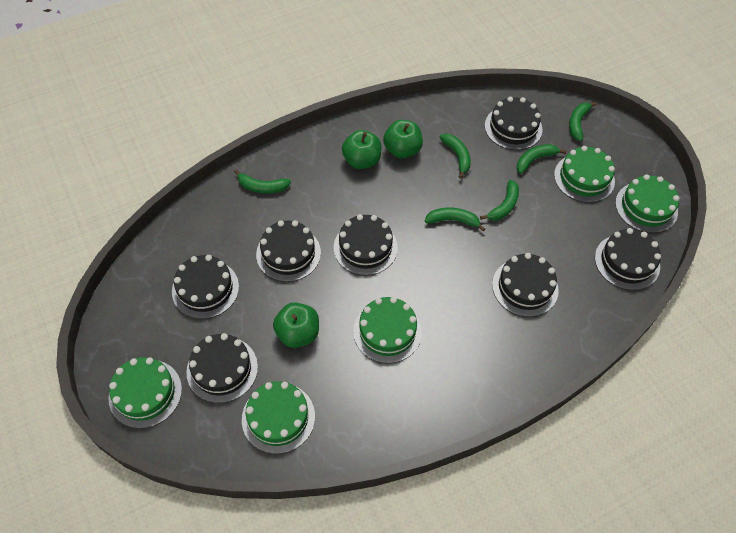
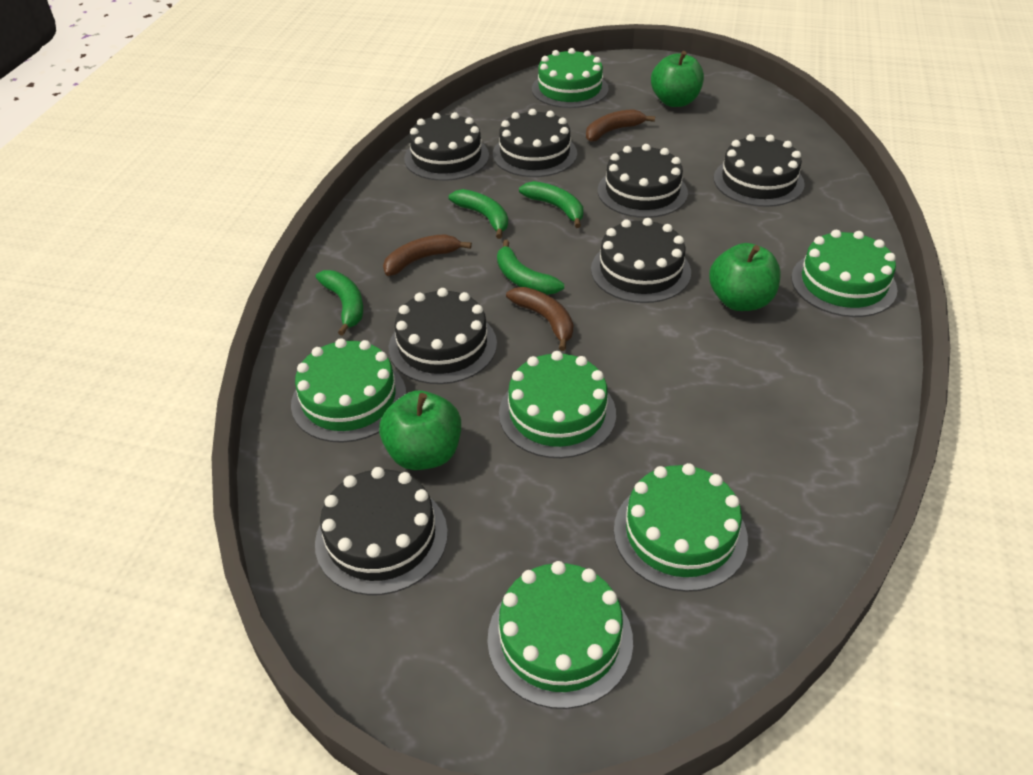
brown banana: 0 -> 3
green banana: 6 -> 4
green cake: 5 -> 6

